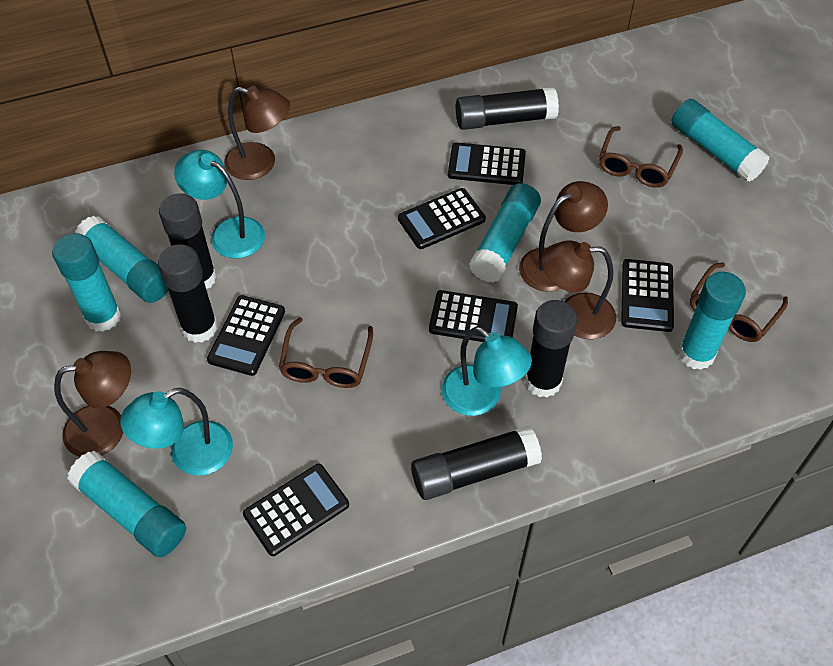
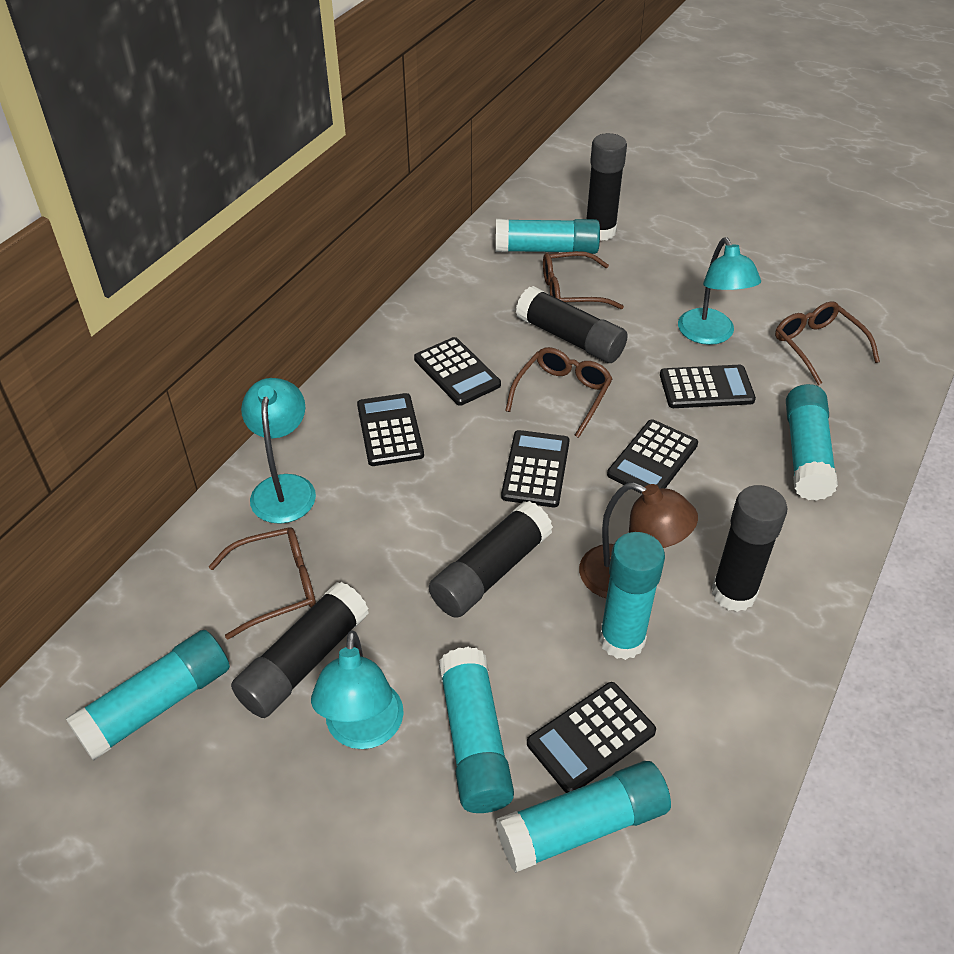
brown glasses: 3 -> 4
brown lamp: 4 -> 1

